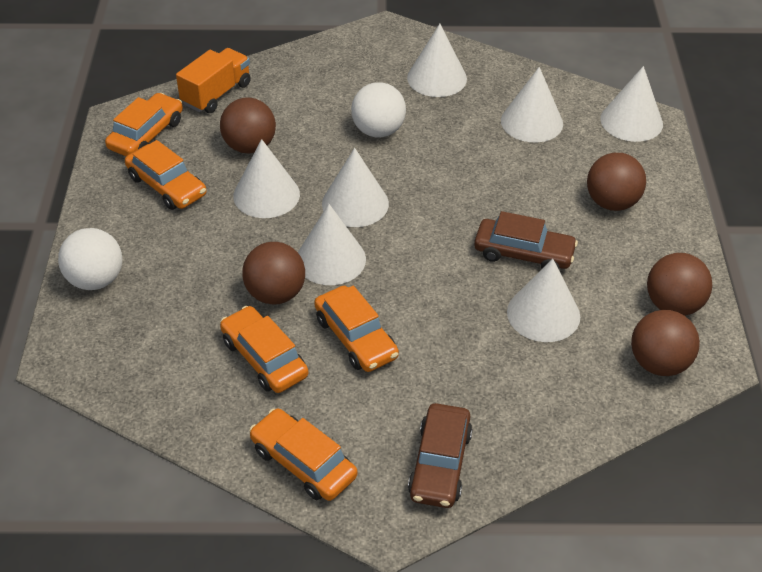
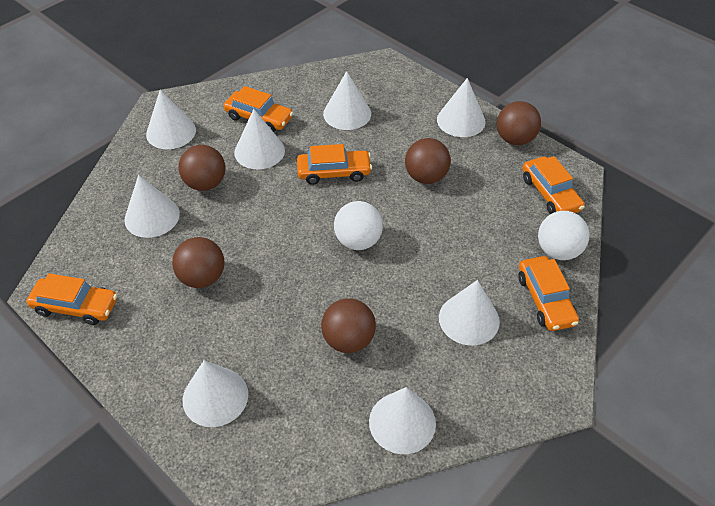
brown car: 2 -> 0
orange truck: 1 -> 0
white cone: 7 -> 8

